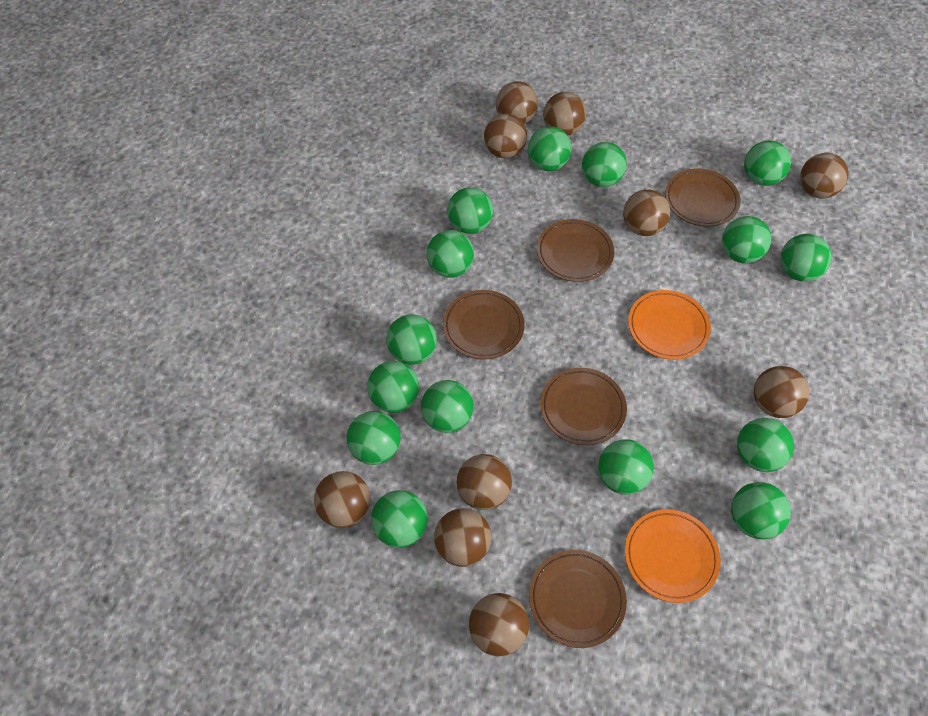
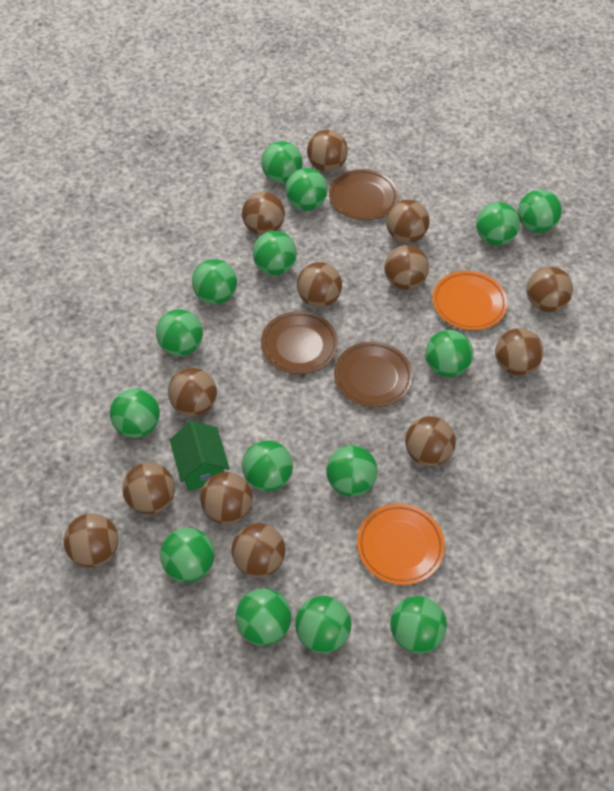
brown ball: 10 -> 13
brown plate: 5 -> 3
green house: 0 -> 1

